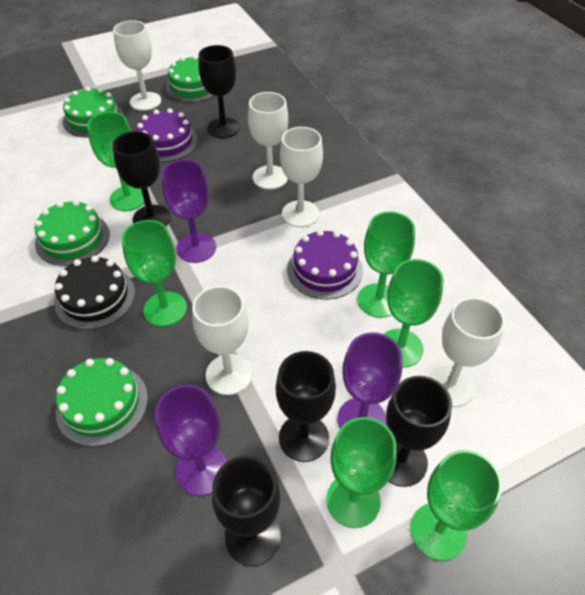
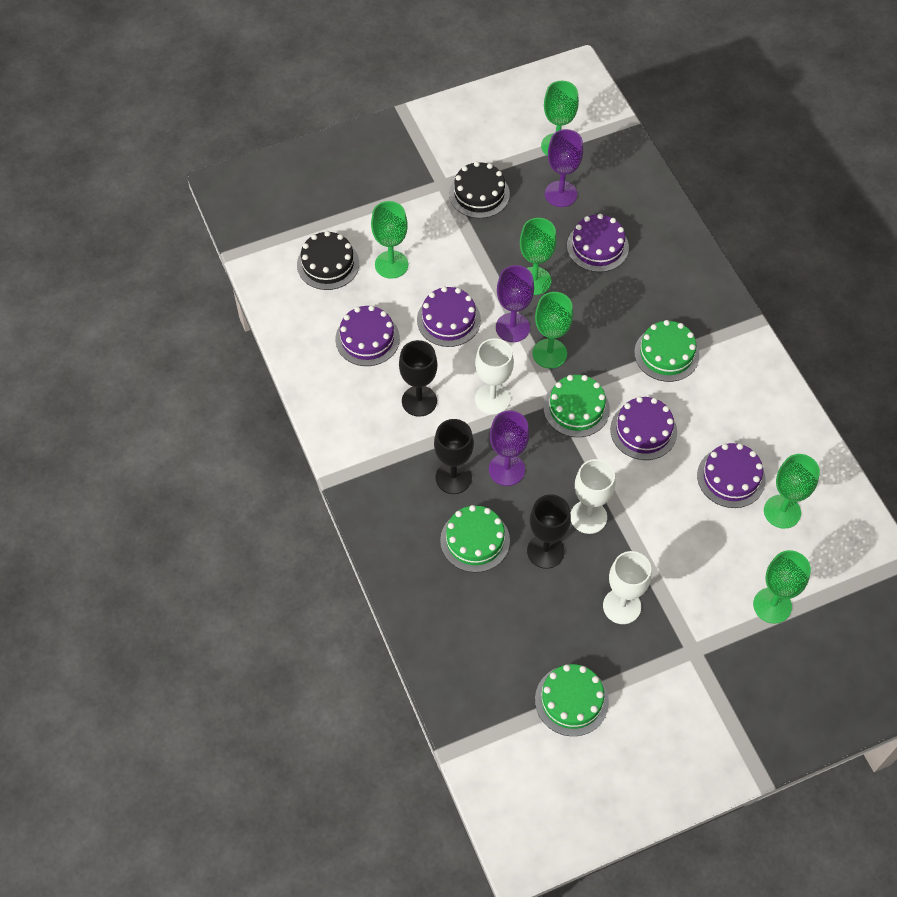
black cake: 1 -> 2
black goblet: 5 -> 3
purple cake: 2 -> 5
white goblet: 5 -> 3

